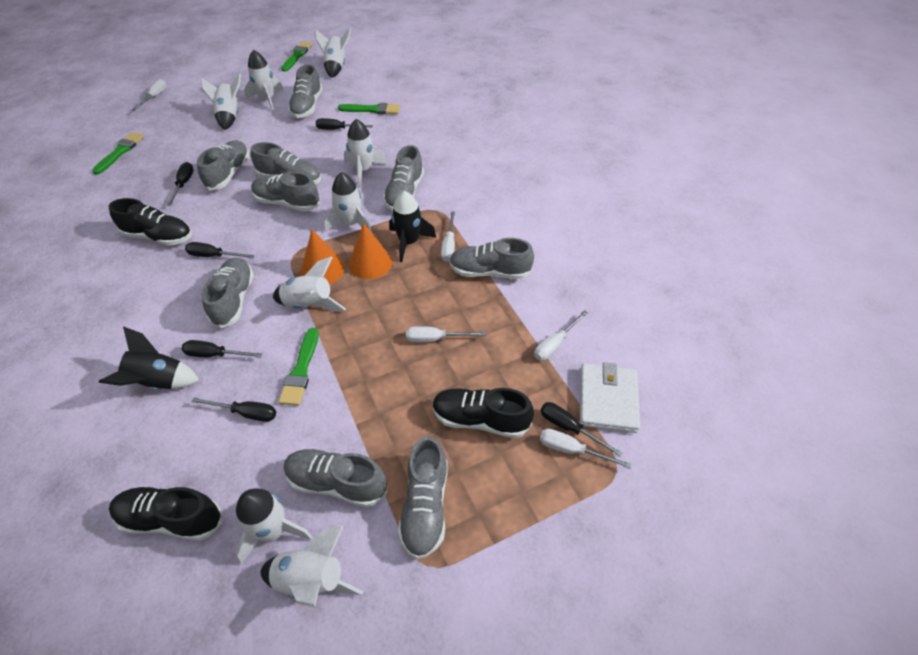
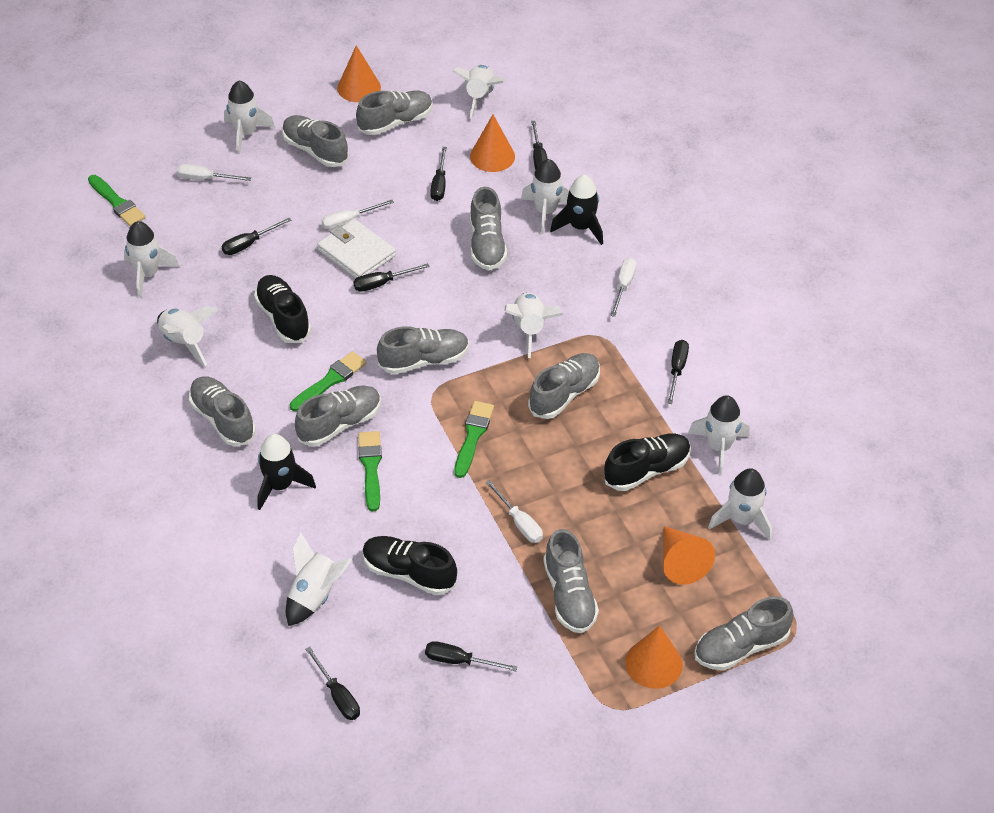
black screwdriver: 6 -> 7
orange cone: 2 -> 4
white rocket: 8 -> 9
white screwdriver: 5 -> 4

